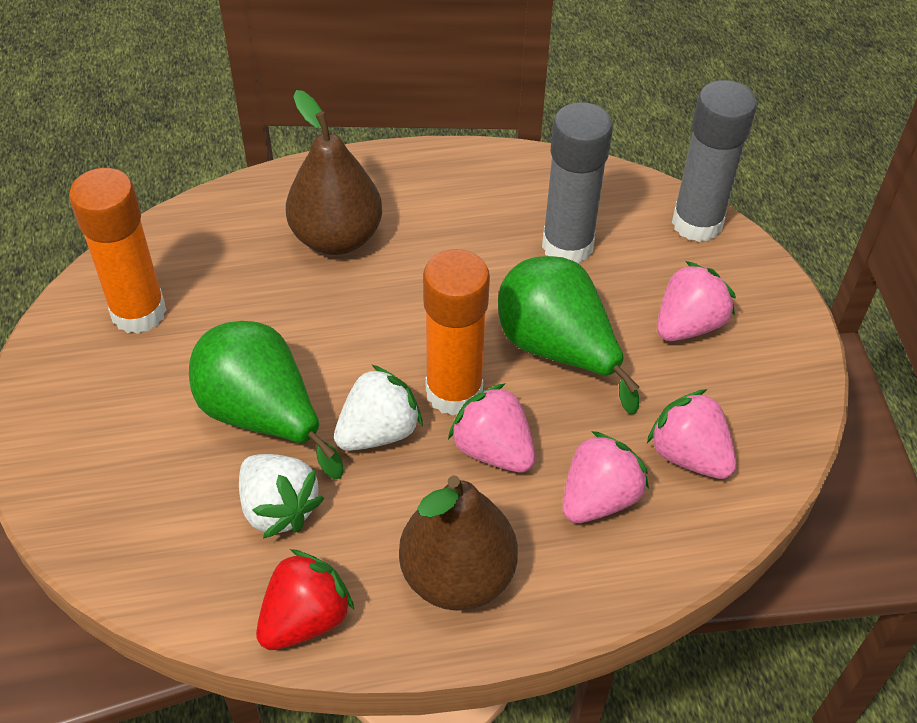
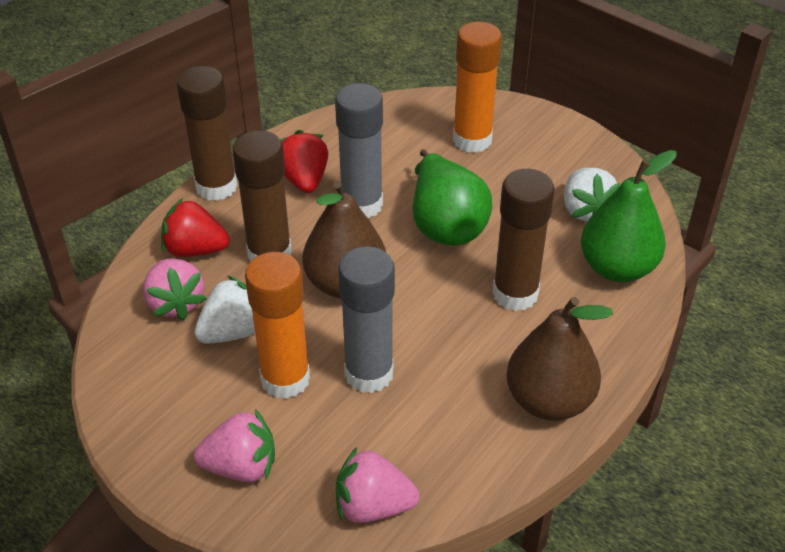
brown glue stick: 0 -> 3
pink strawberry: 4 -> 3
red strawberry: 1 -> 2

